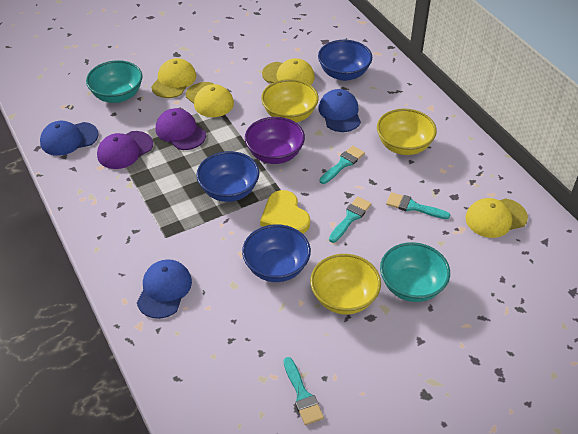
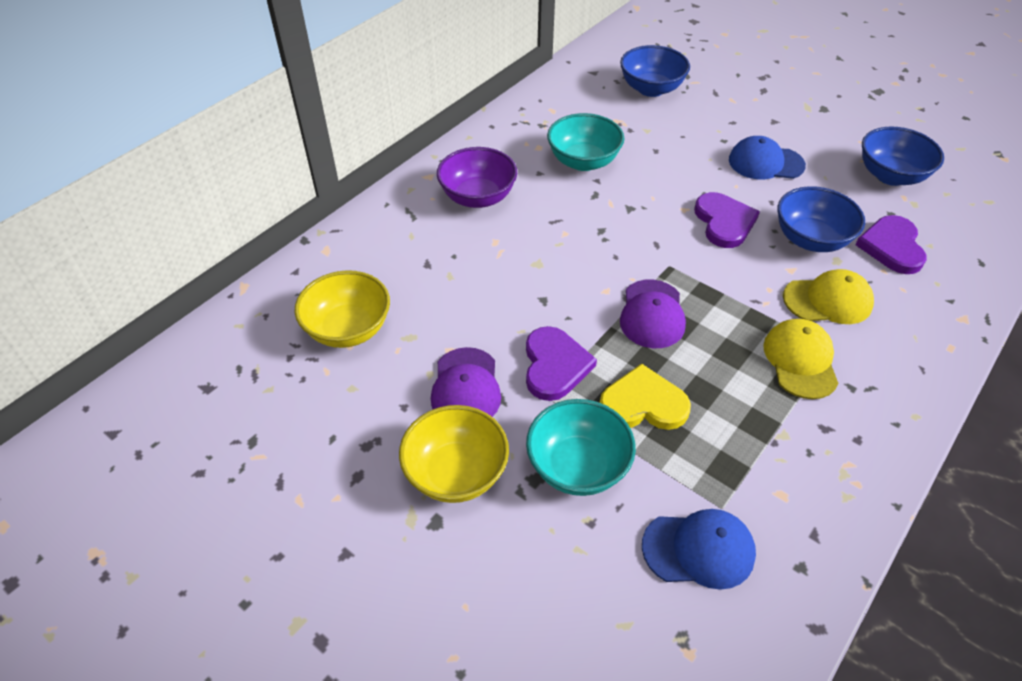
blue cap: 3 -> 2
purple heart: 0 -> 3
turquoise brush: 4 -> 0
yellow bowl: 3 -> 2
yellow cap: 4 -> 2

